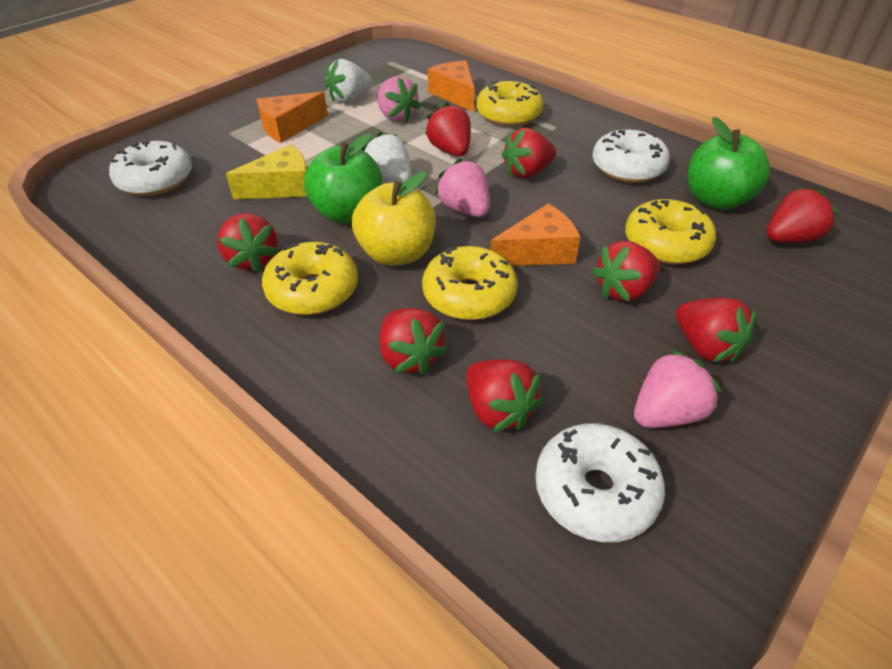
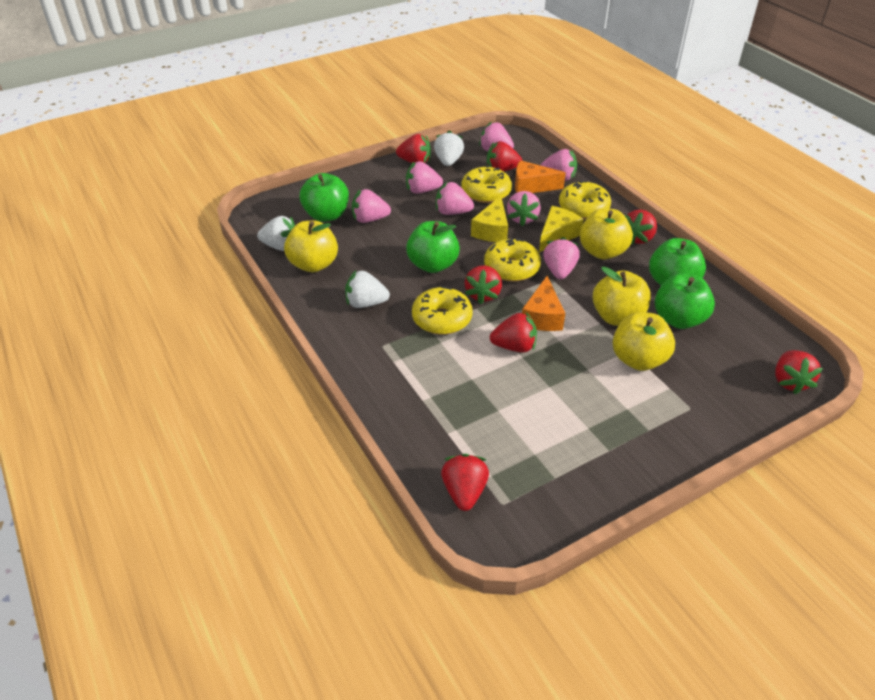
green apple: 2 -> 4
orange cheese: 3 -> 2
pink strawberry: 3 -> 7
red strawberry: 8 -> 7
white donut: 3 -> 0
white strawberry: 2 -> 3
yellow apple: 1 -> 4
yellow cheese: 1 -> 2

